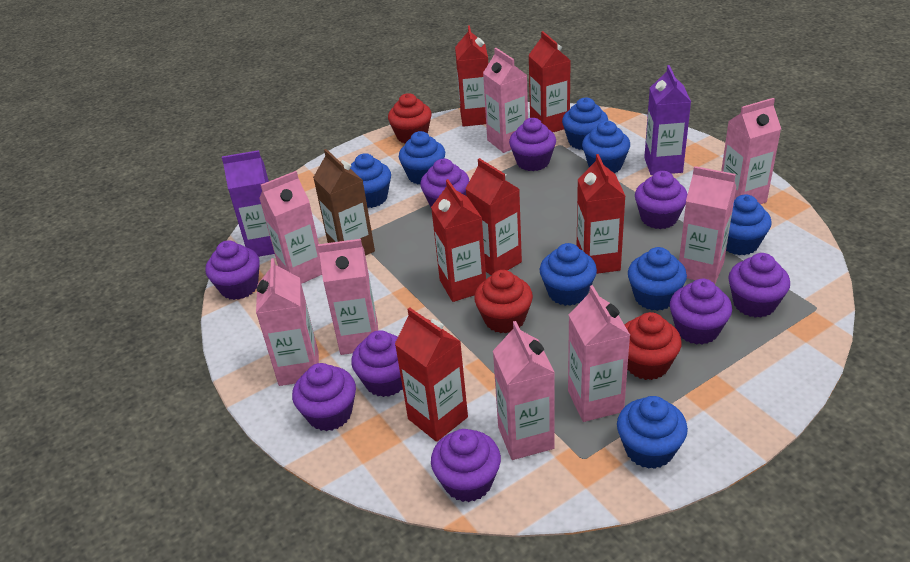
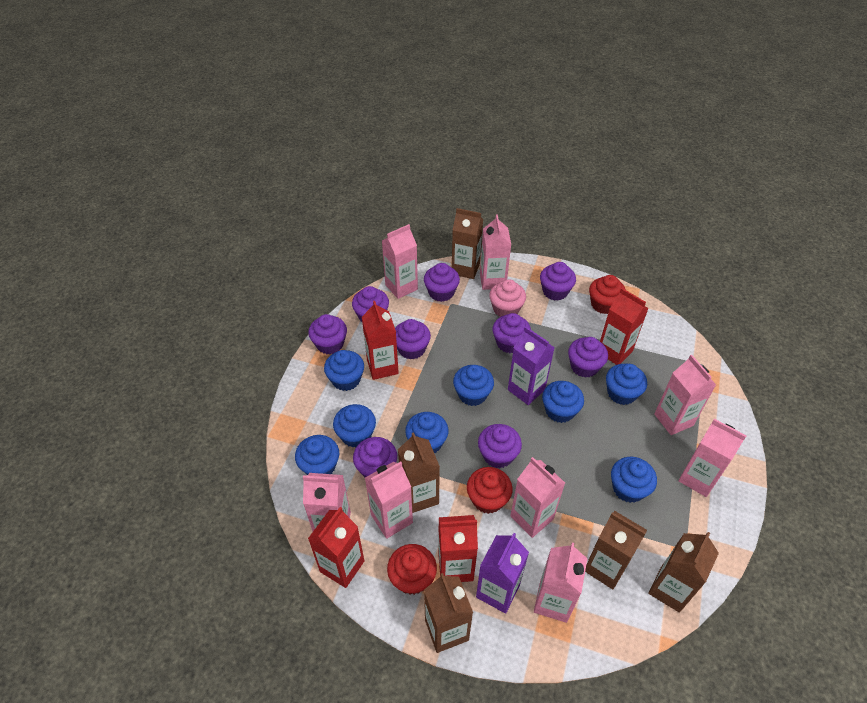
brown carton: 1 -> 5
pink cupcake: 0 -> 1
red carton: 6 -> 4

